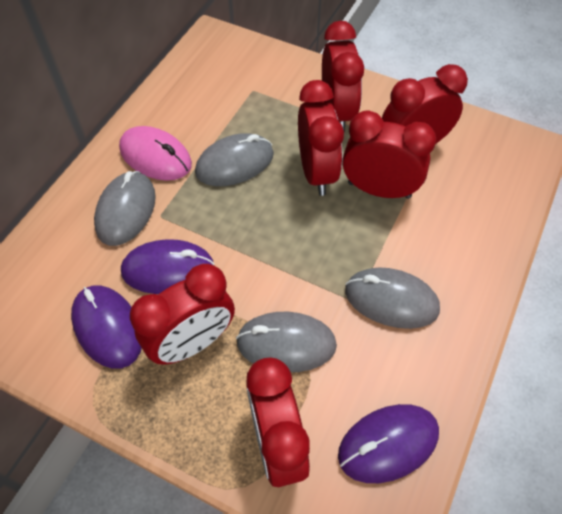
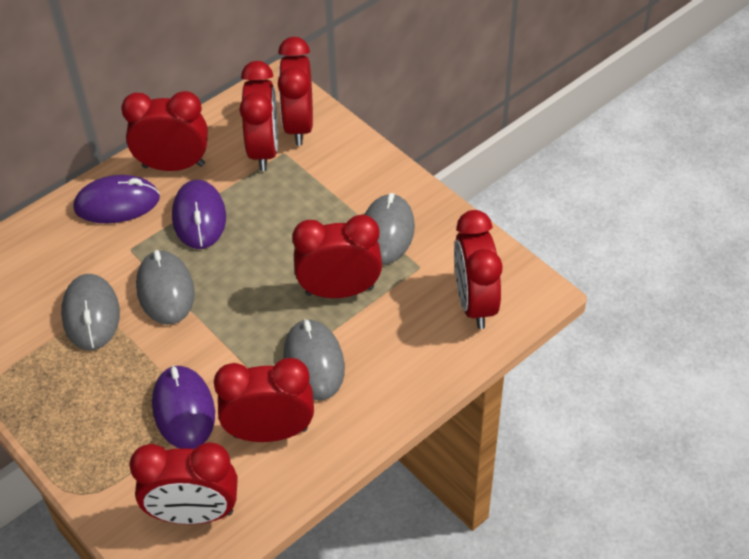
pink mouse: 1 -> 0
red clock: 6 -> 7

